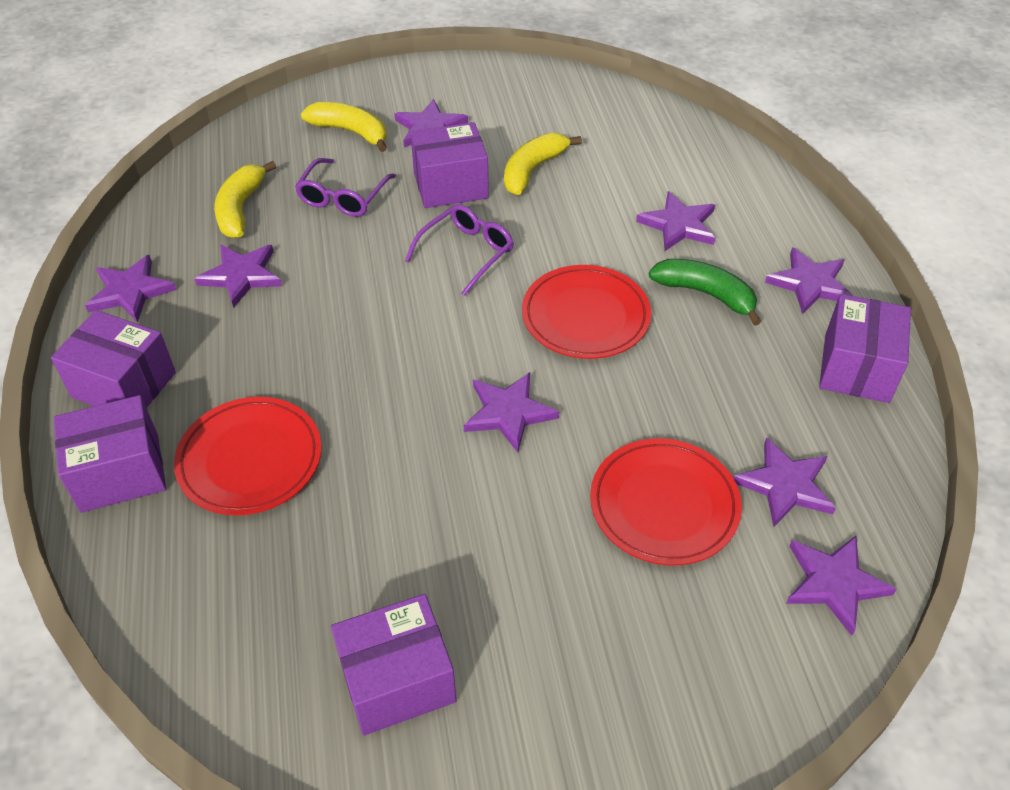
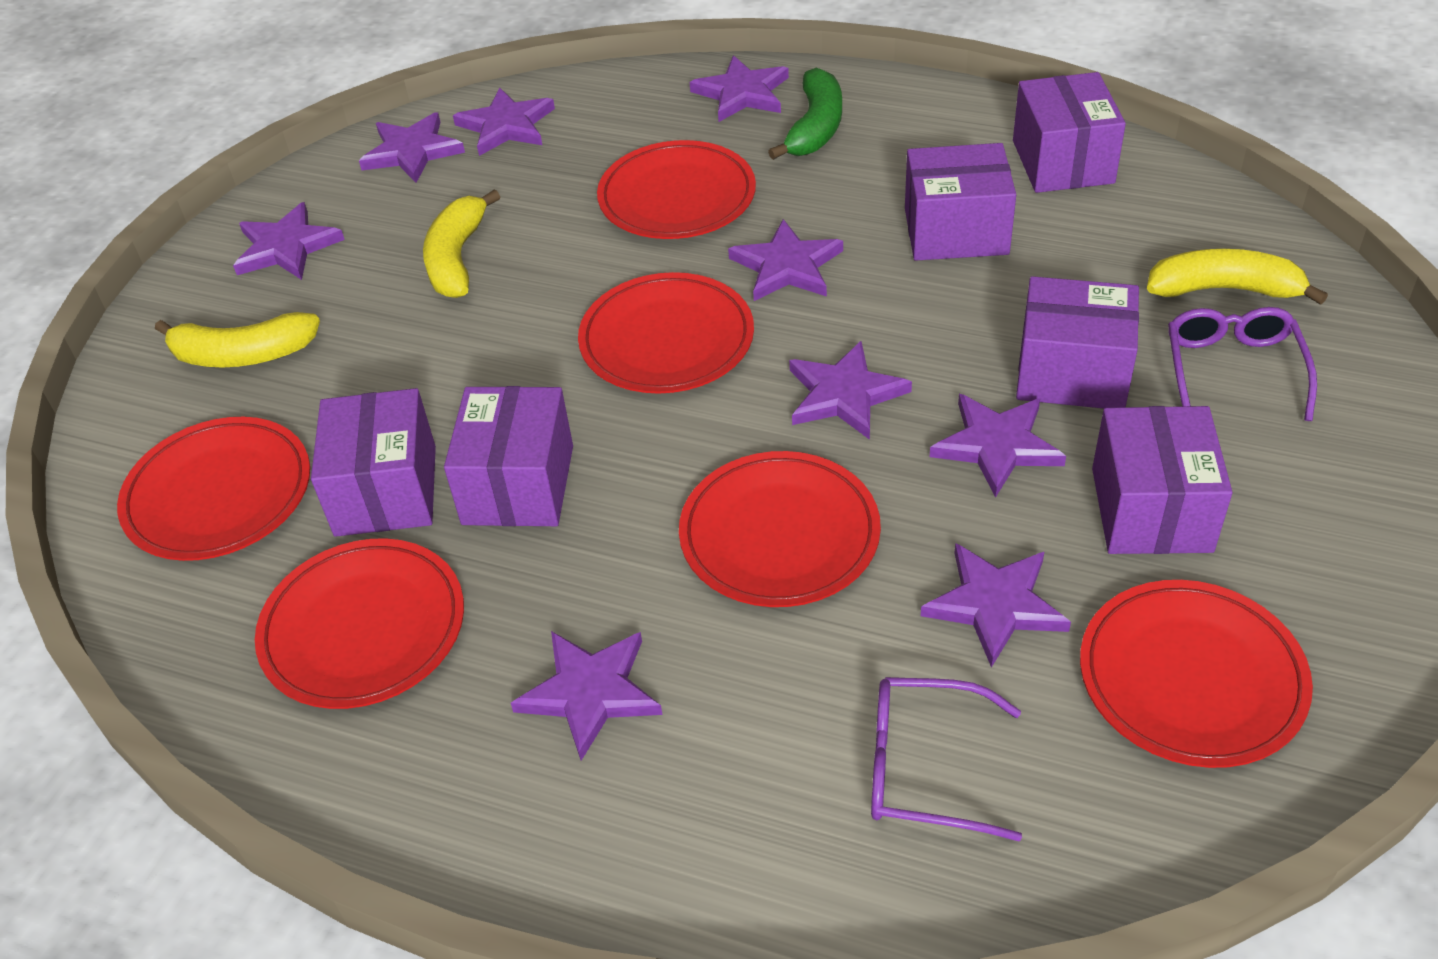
purple box: 5 -> 6
purple star: 8 -> 9
red plate: 3 -> 6

